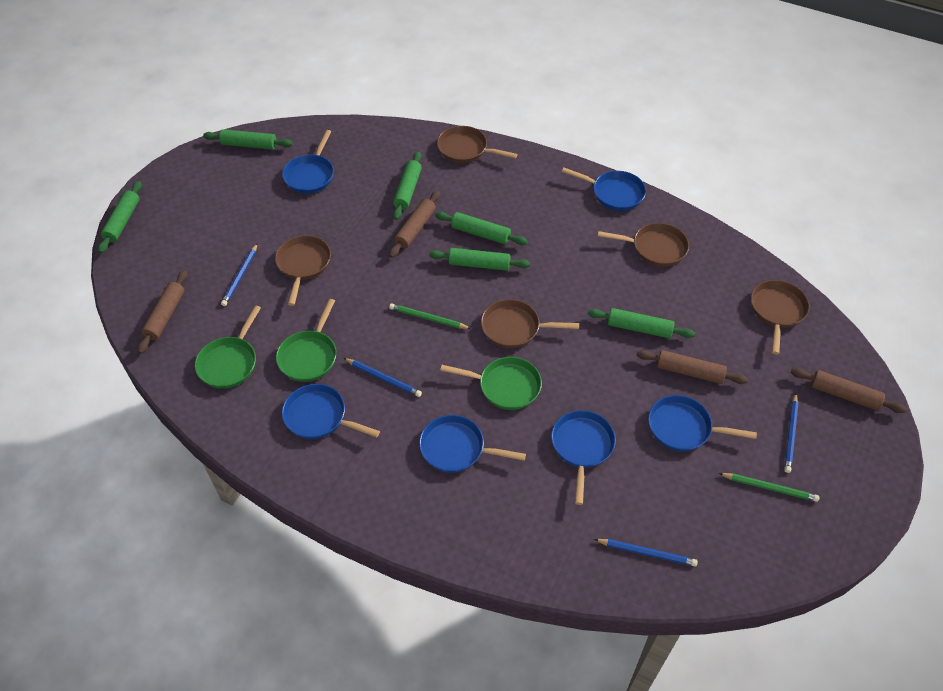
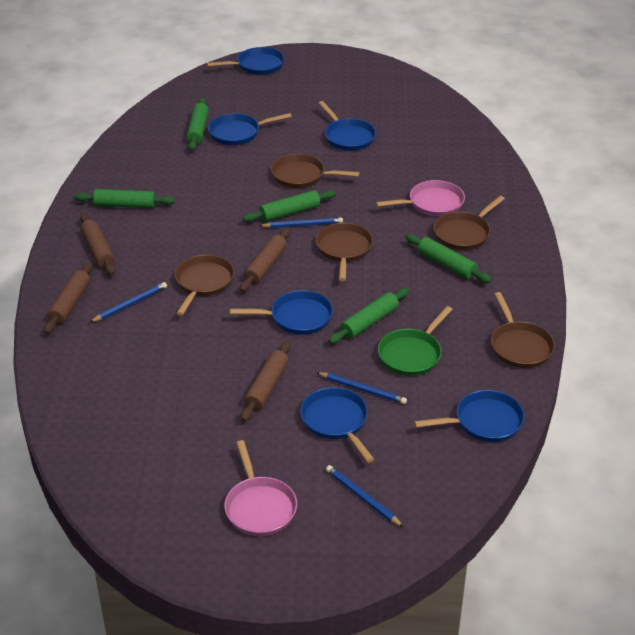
green pan: 3 -> 1
green pencil: 2 -> 0
green rolling pin: 6 -> 5
pink pan: 0 -> 2

